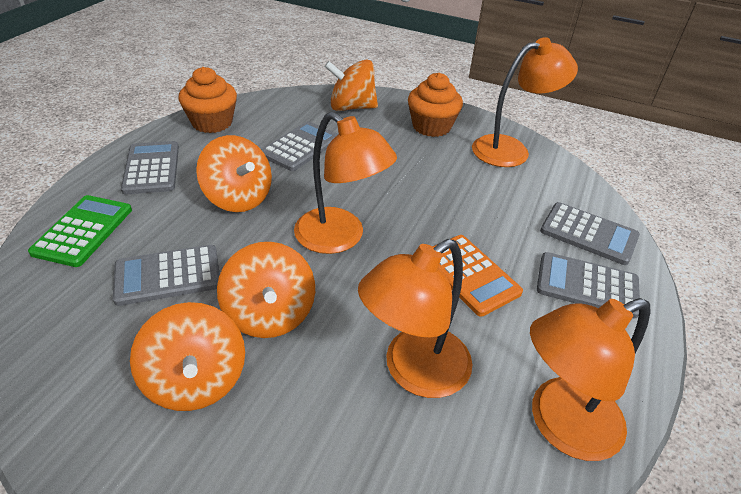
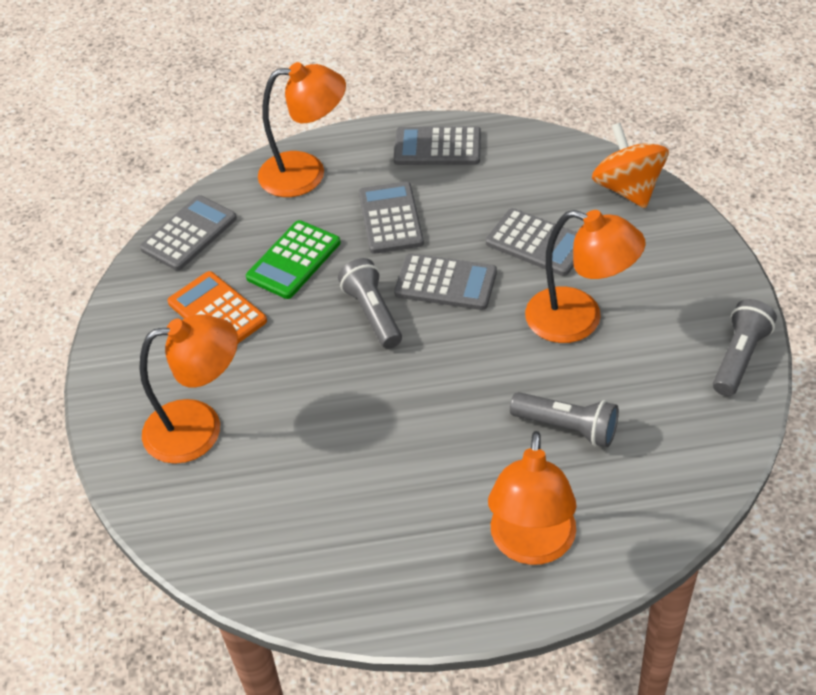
grey flashlight: 0 -> 3
orange cupcake: 2 -> 0
orange spinning top: 4 -> 1

